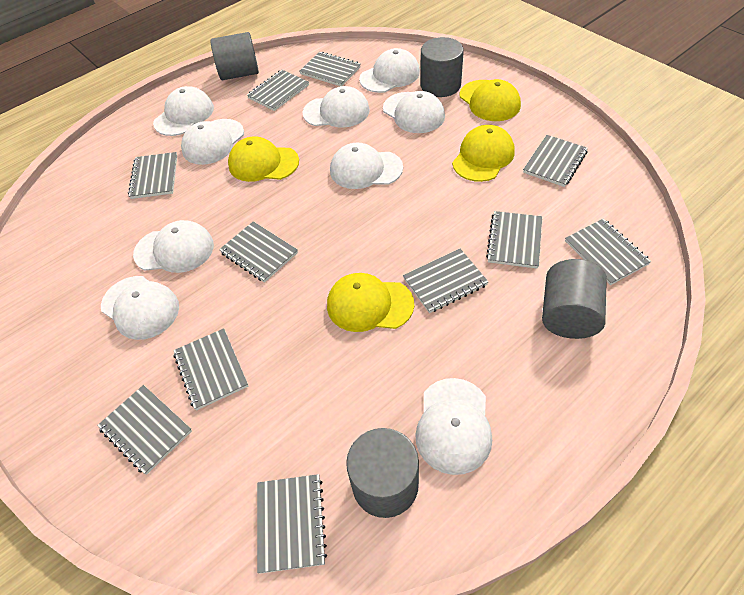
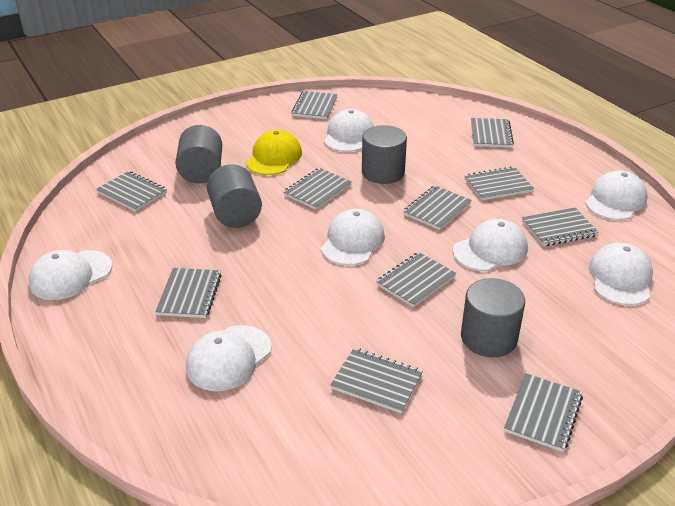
white cap: 9 -> 7
yellow cap: 4 -> 1

